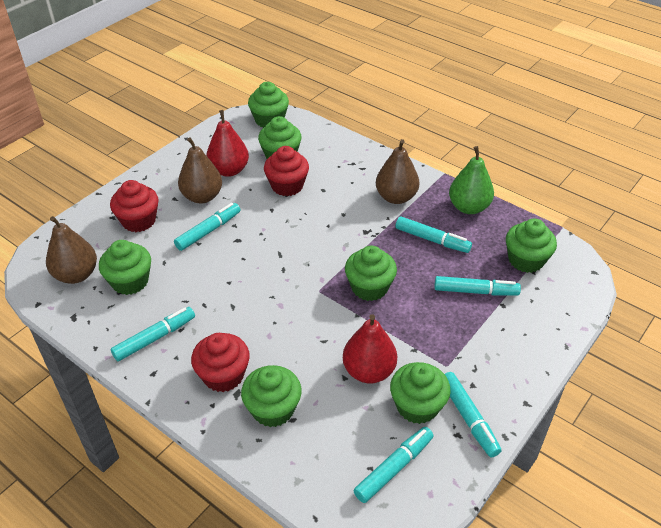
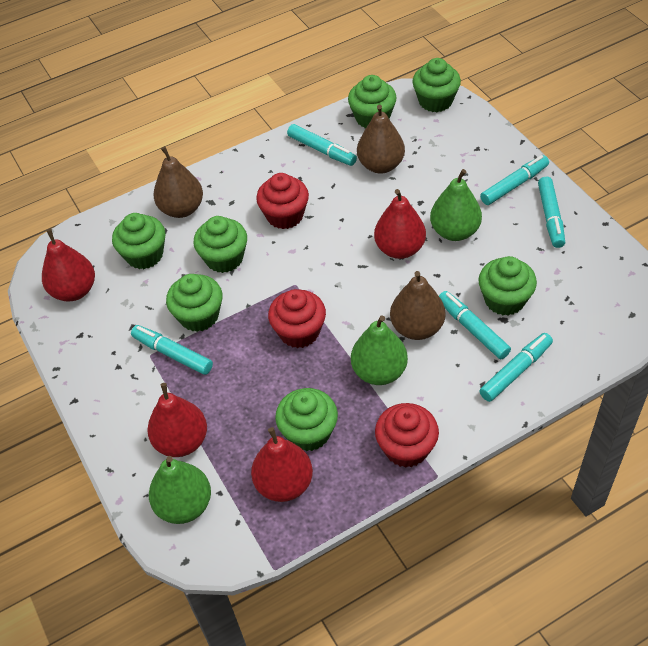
green pear: 1 -> 3
red pear: 2 -> 4

